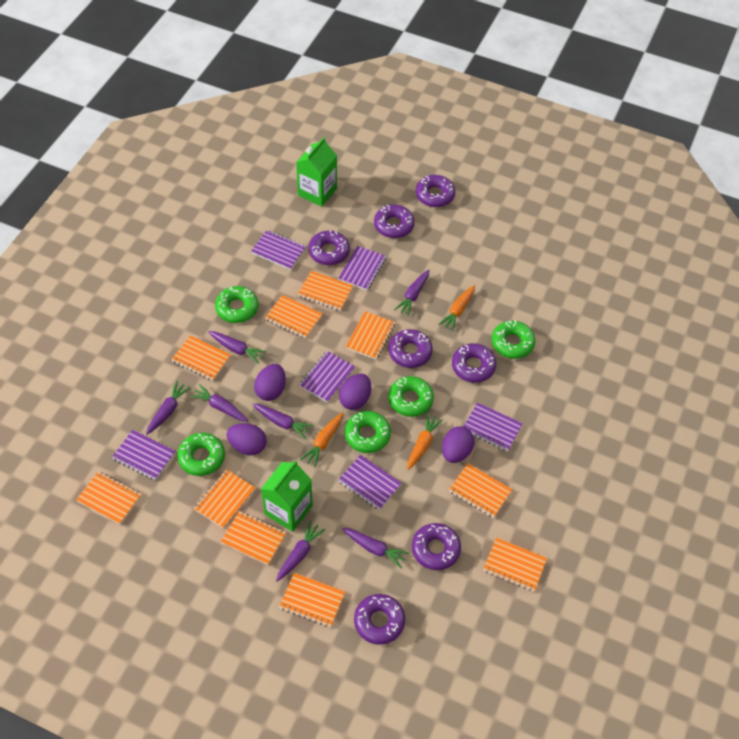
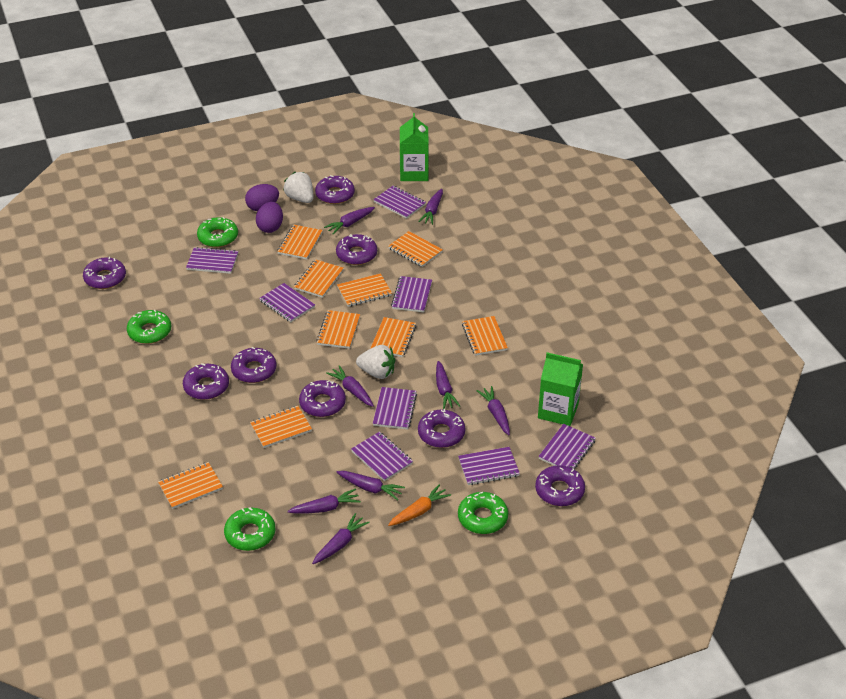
green donut: 5 -> 4
orange carrot: 3 -> 1
orange notebook: 10 -> 9
purple carrot: 7 -> 8
purple donut: 7 -> 8
purple egg: 4 -> 2
purple notebook: 6 -> 8
white strawberry: 0 -> 2

